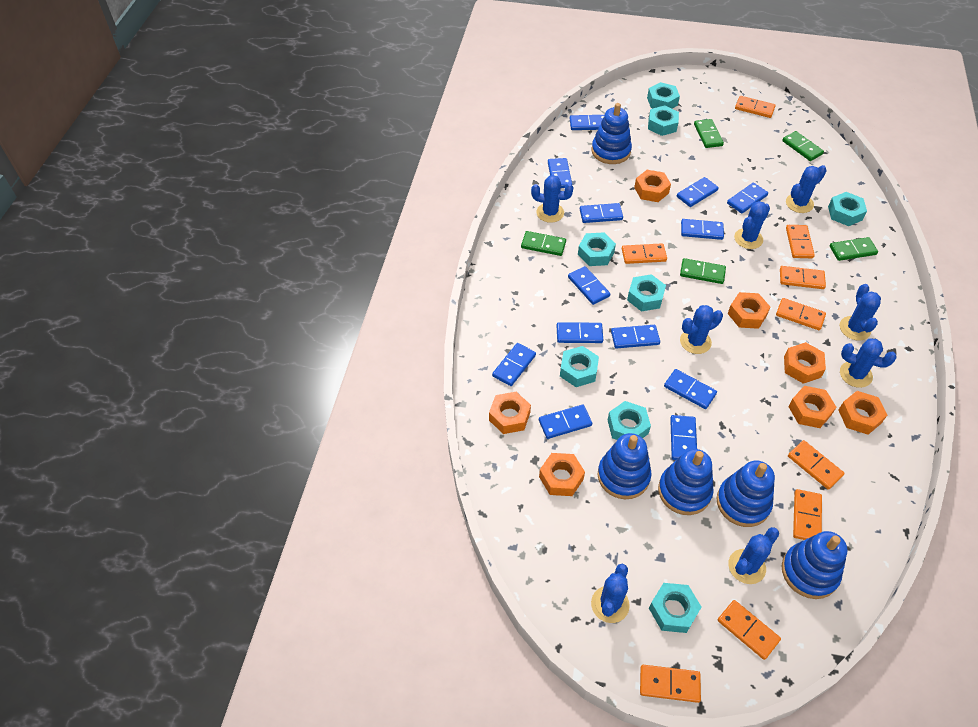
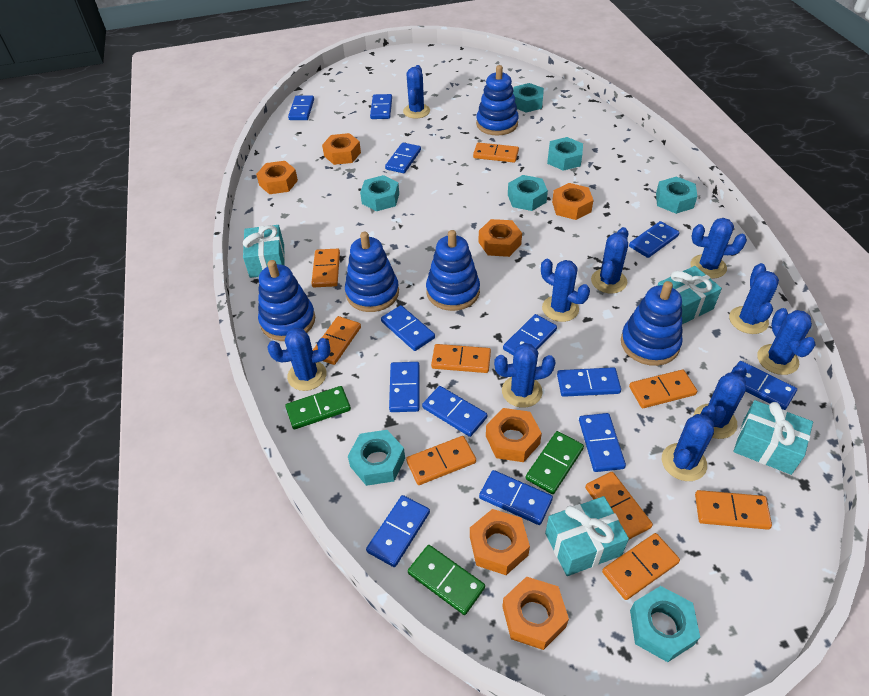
blue cactus: 8 -> 10
green domino: 5 -> 3
turquoise gift: 0 -> 4
turquoise nut: 8 -> 7

